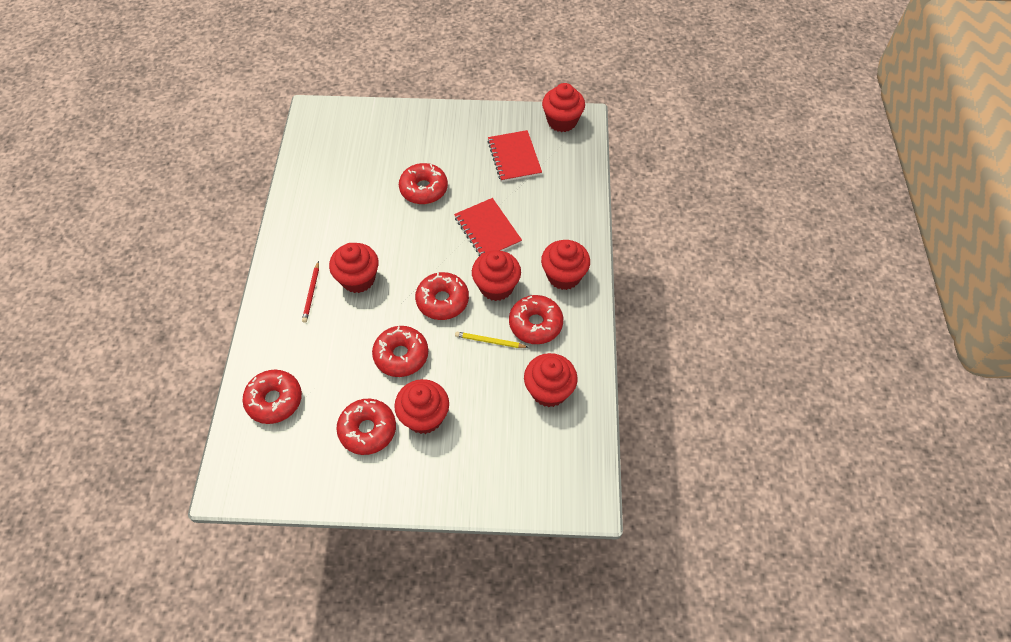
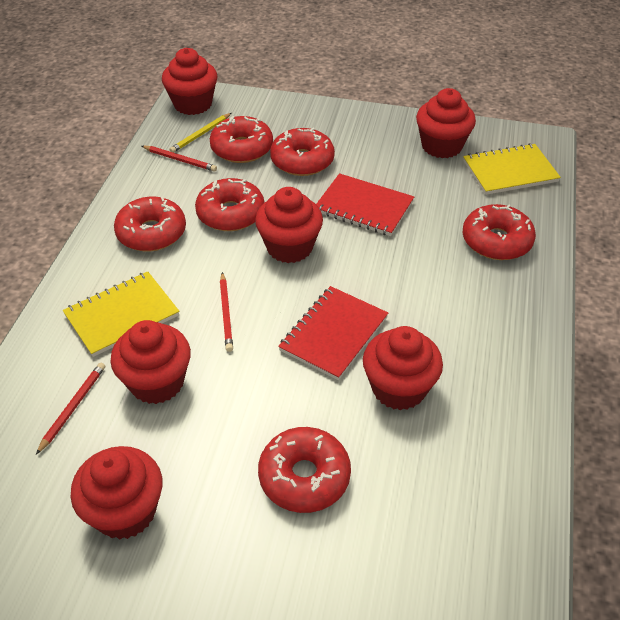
red pencil: 1 -> 3
yellow notebook: 0 -> 2

